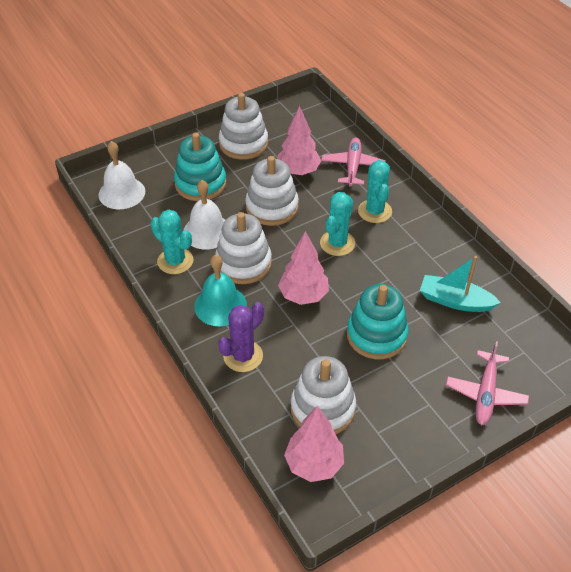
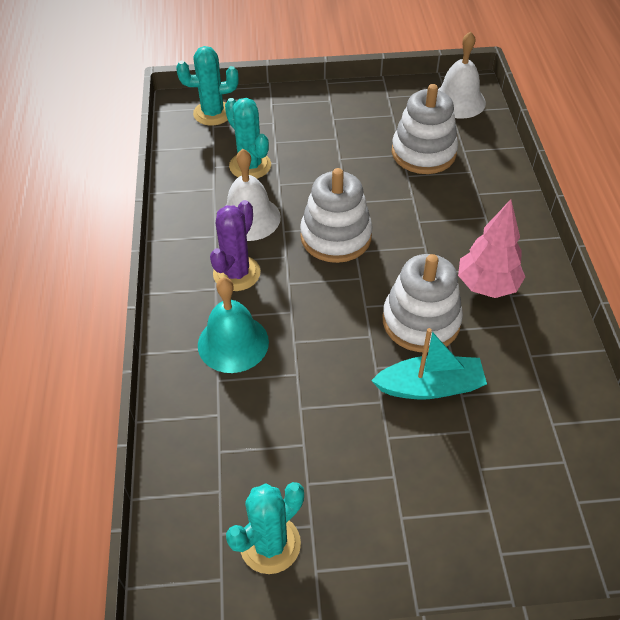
pink plane: 2 -> 0
pink tree: 3 -> 1
turquoise stacking toy: 2 -> 0
white stacking toy: 4 -> 3

